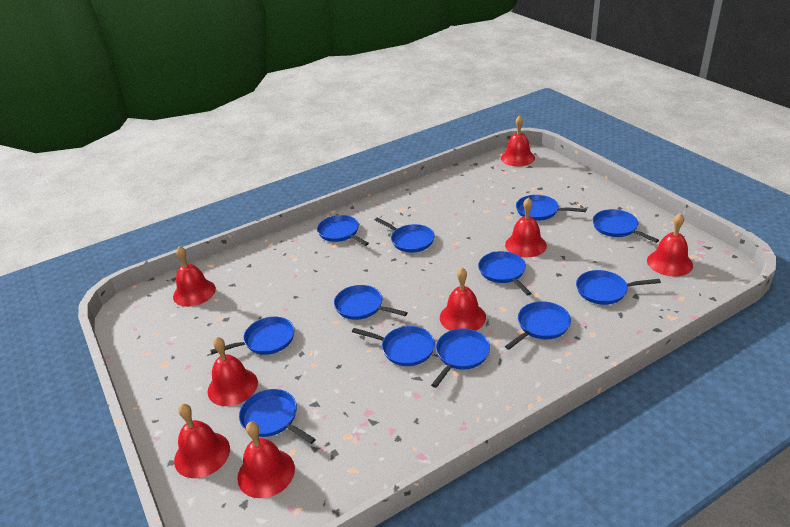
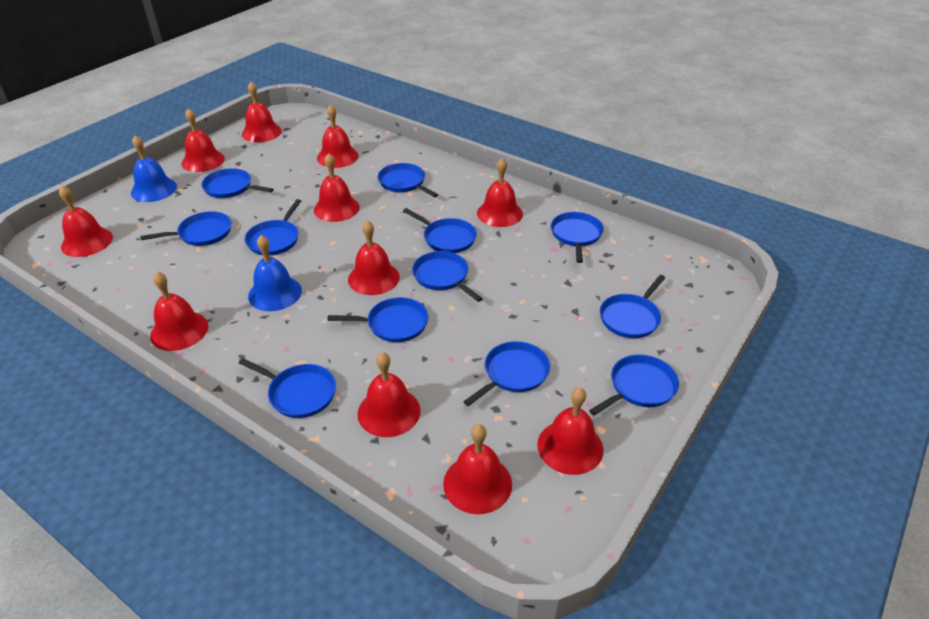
blue bell: 0 -> 2
red bell: 8 -> 11

